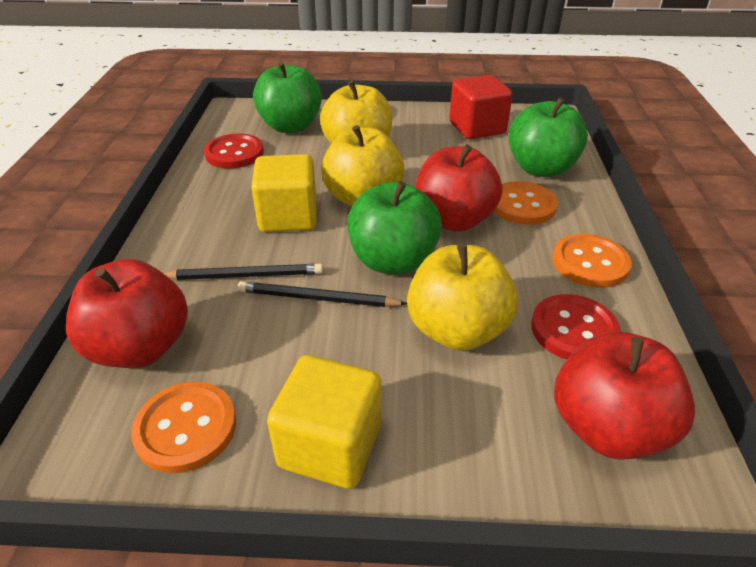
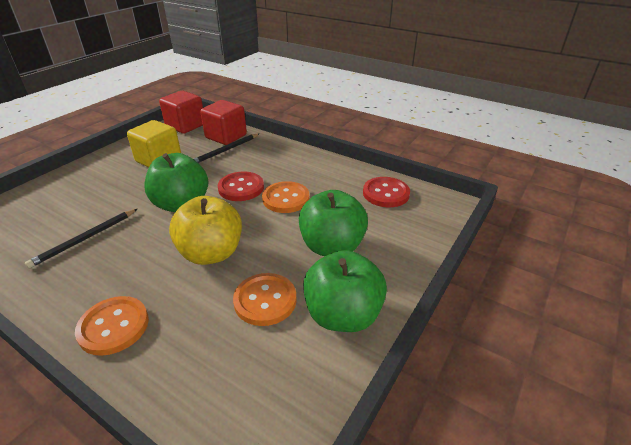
red apple: 3 -> 0
red cube: 1 -> 2
yellow apple: 3 -> 1
yellow cube: 2 -> 1

